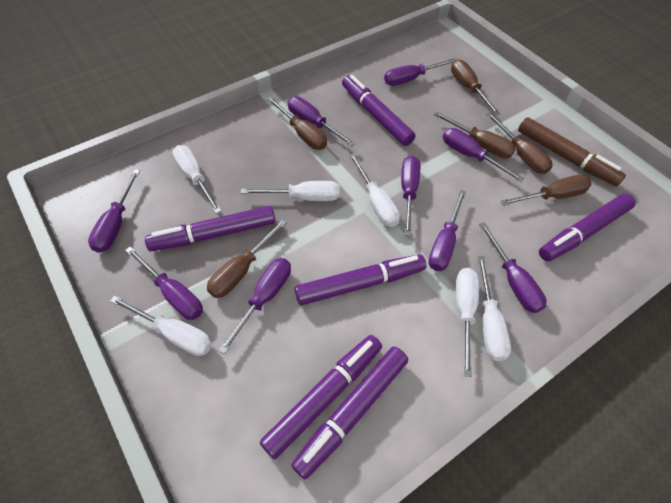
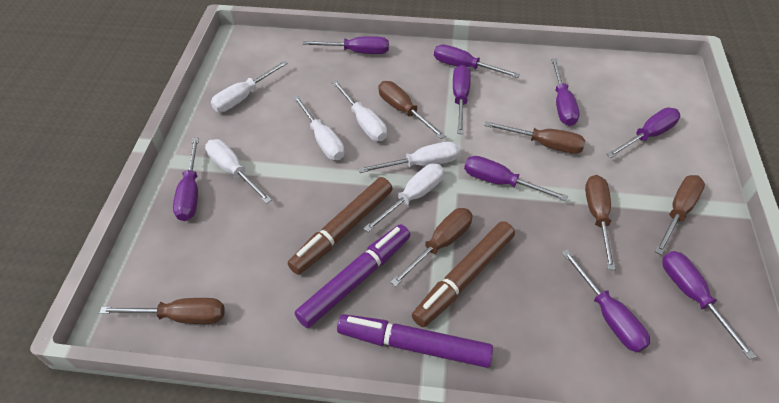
brown marker: 1 -> 2
purple marker: 6 -> 2

